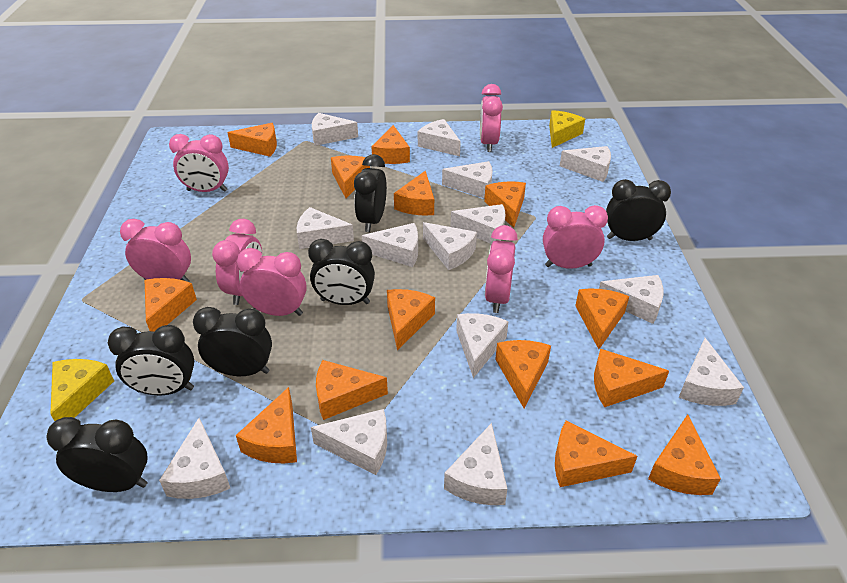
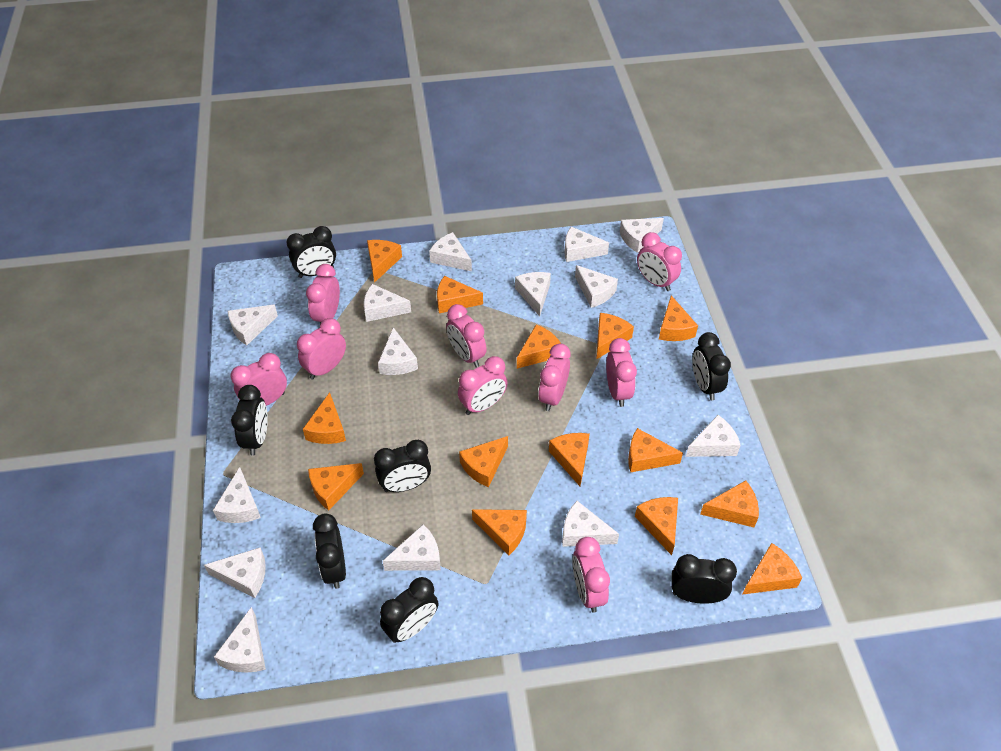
black clock: 6 -> 7
pink clock: 7 -> 9
yellow cheese: 2 -> 0

